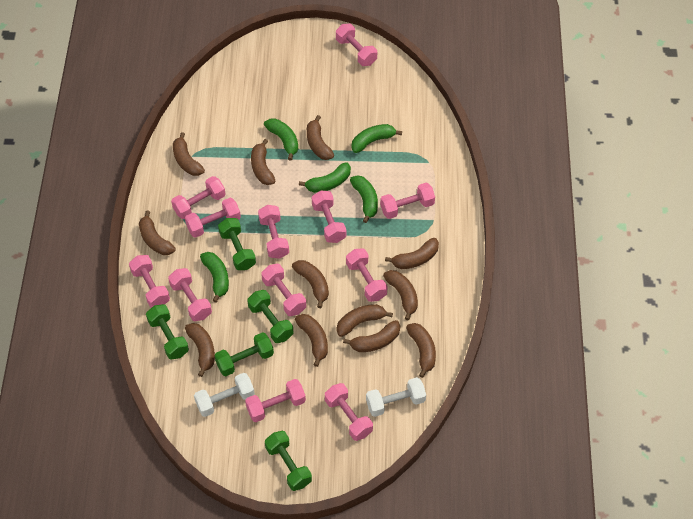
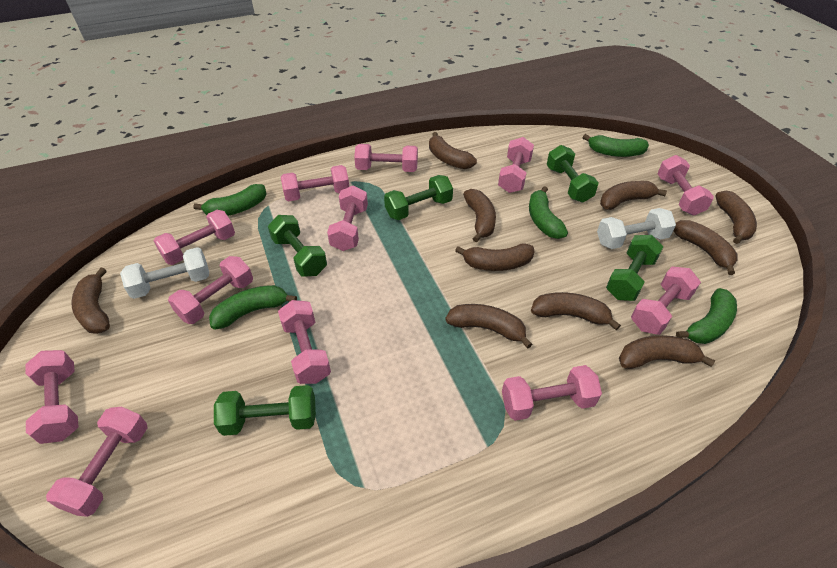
brown banana: 12 -> 10

